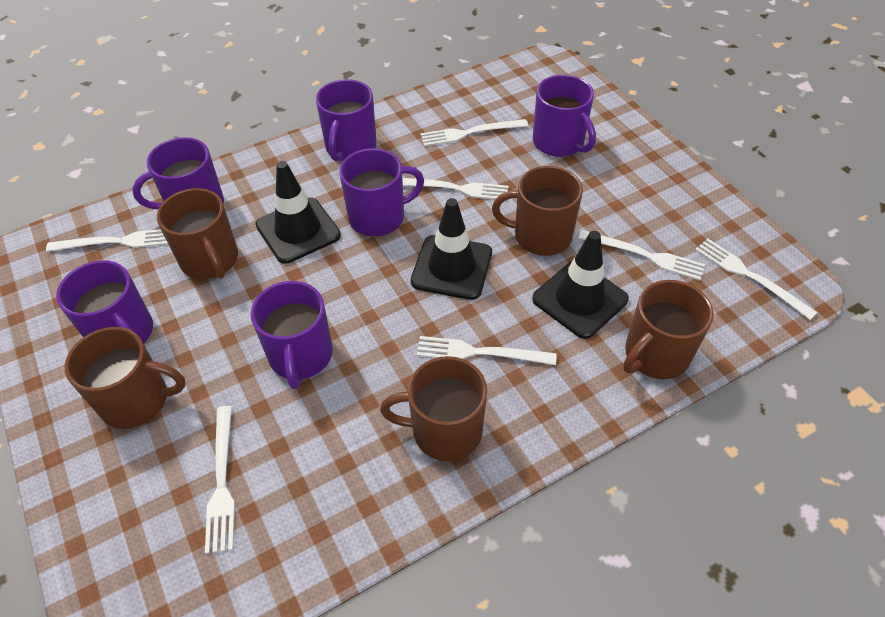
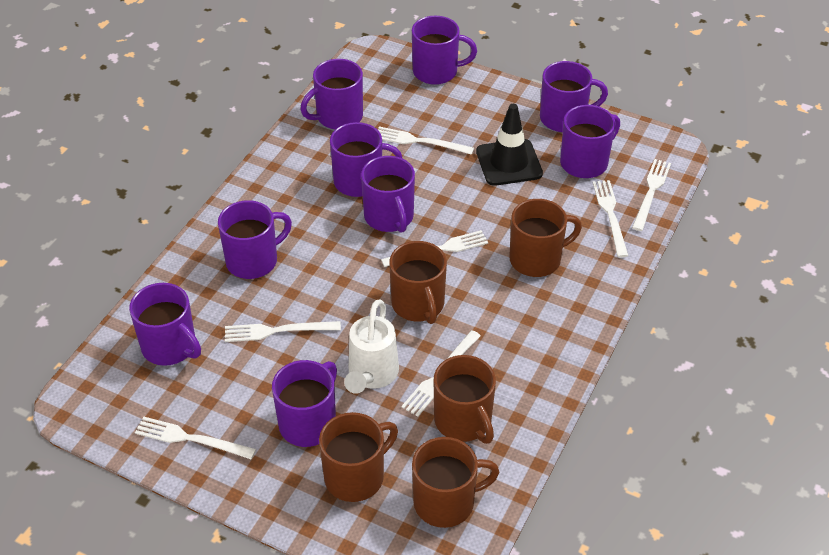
black traffic cone: 3 -> 1
purple mug: 6 -> 9
white watering can: 0 -> 1

